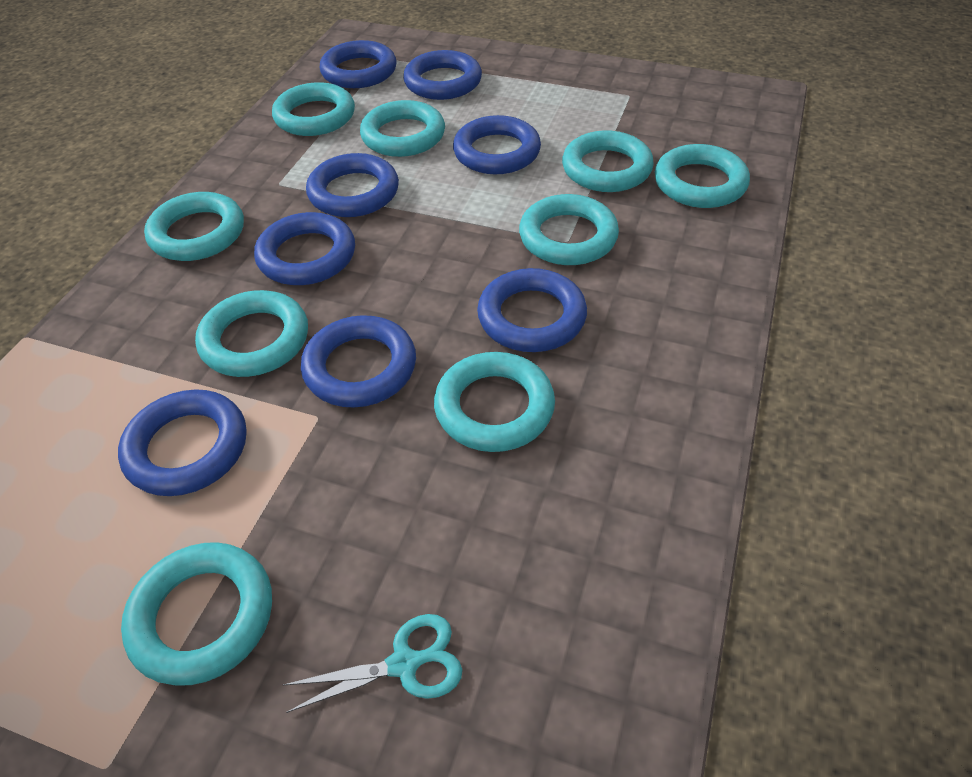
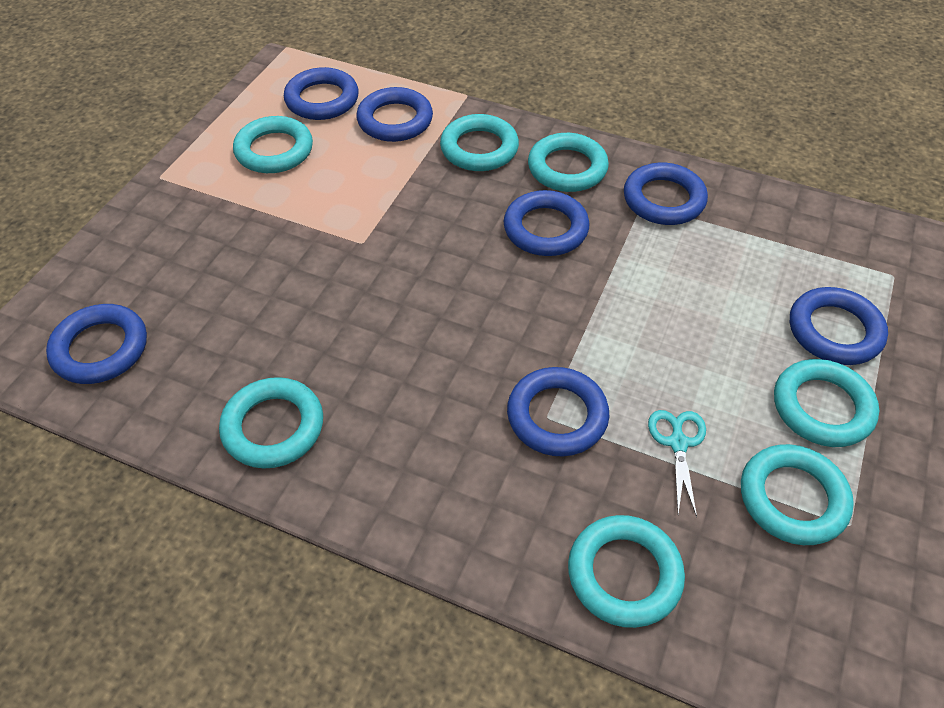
blue ring: 8 -> 7
turquoise ring: 9 -> 7

